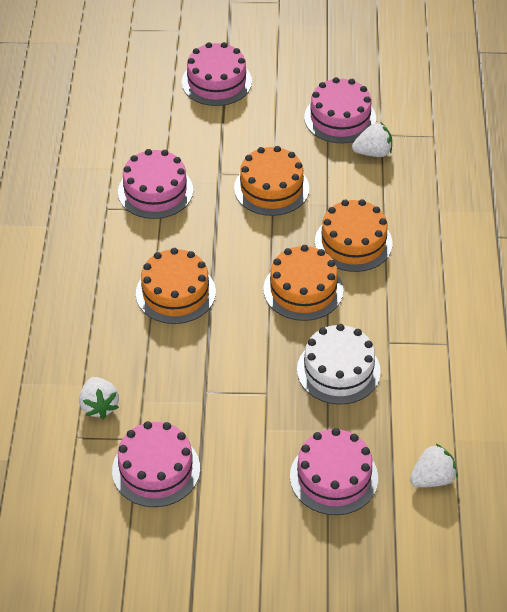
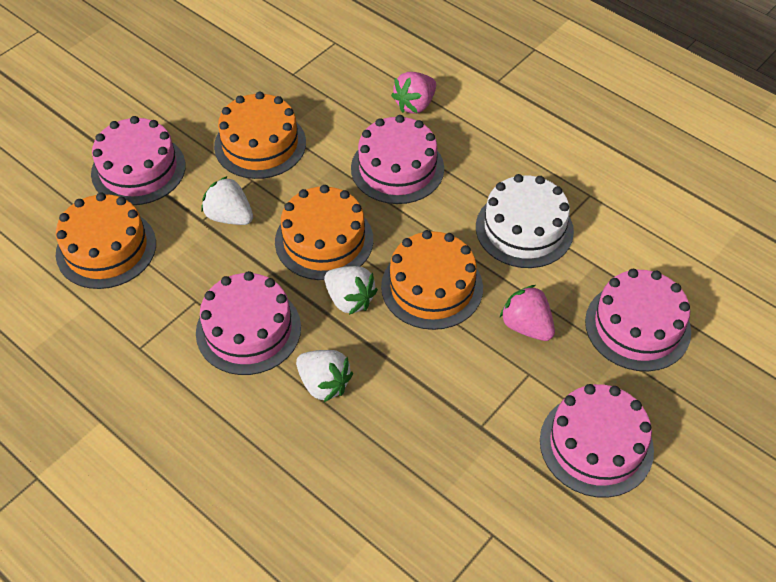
pink strawberry: 0 -> 2

